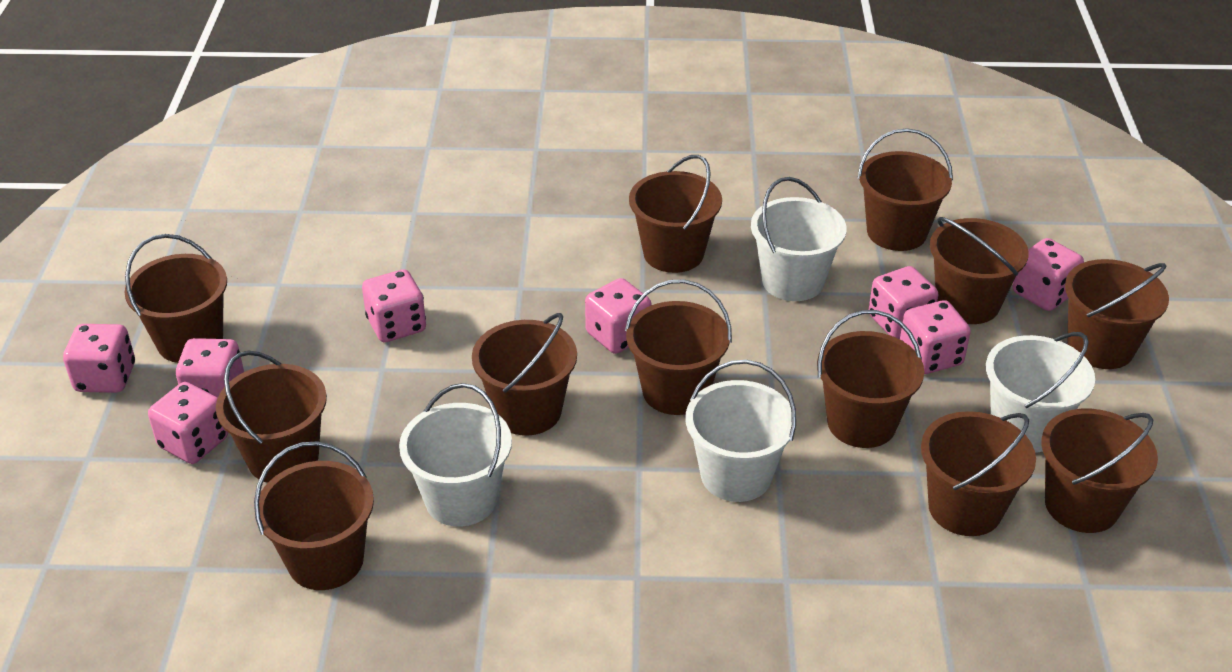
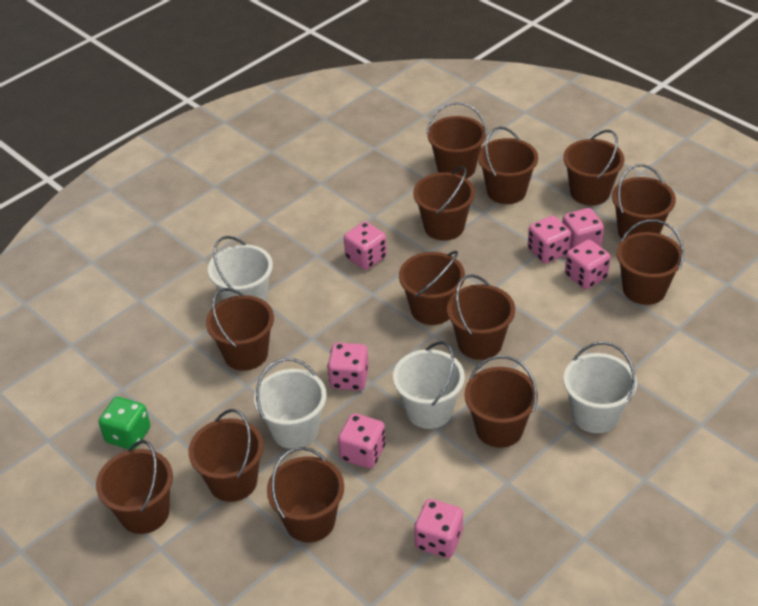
brown bucket: 12 -> 13
green dice: 0 -> 1
pink dice: 8 -> 7

